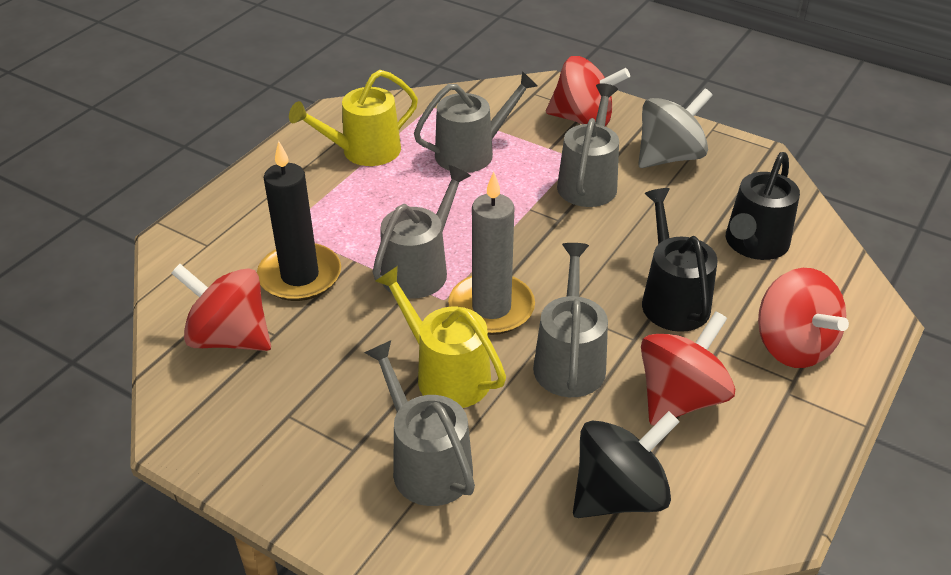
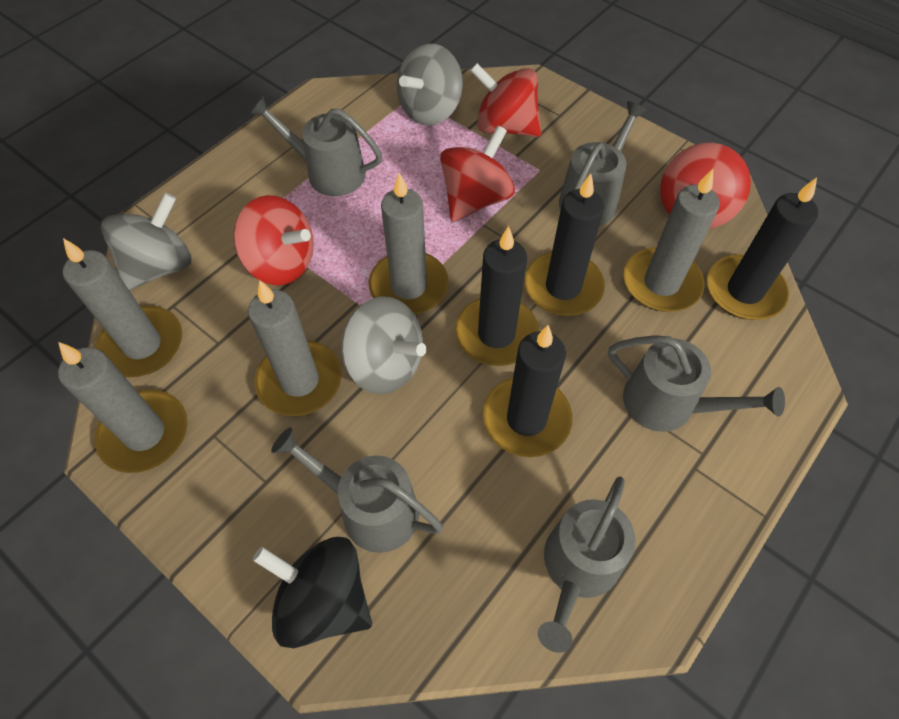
black candle: 1 -> 4
black watering can: 2 -> 0
grey candle: 1 -> 5
grey spinning top: 1 -> 3
yellow watering can: 2 -> 0

